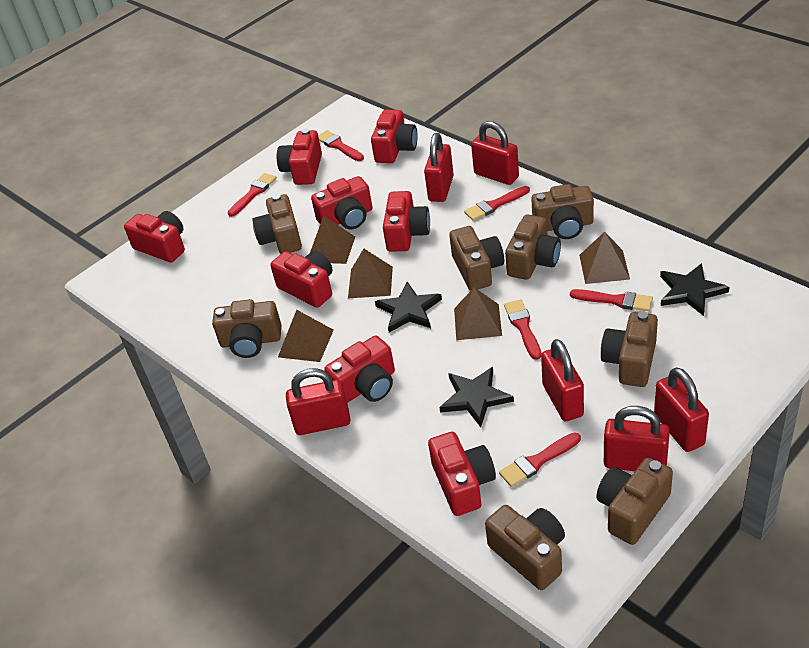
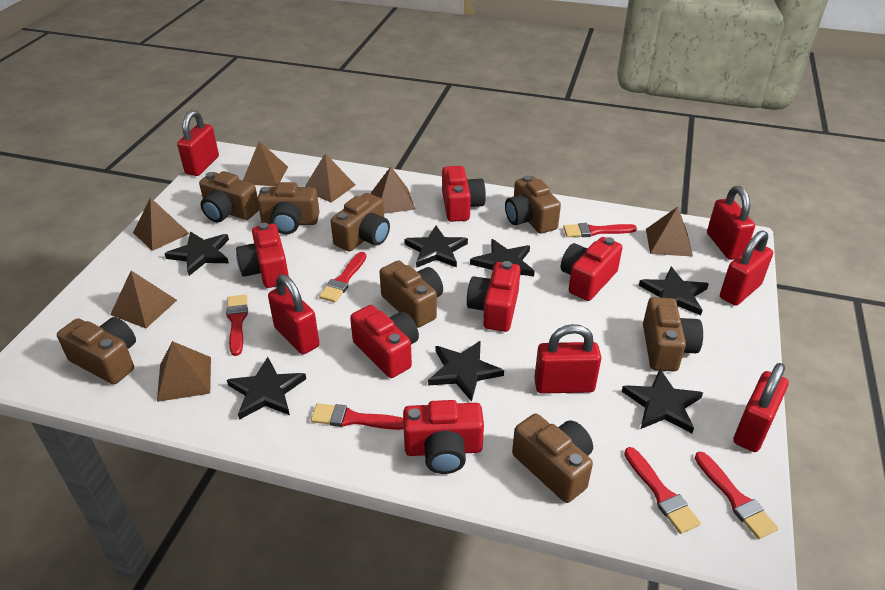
black star: 3 -> 7
brown pyramid: 5 -> 7
red camera: 8 -> 6

